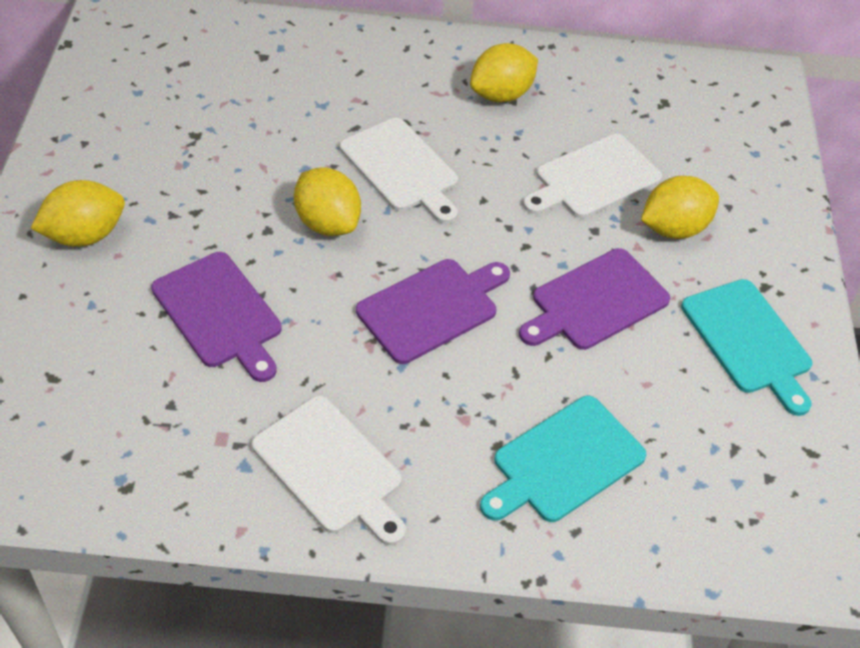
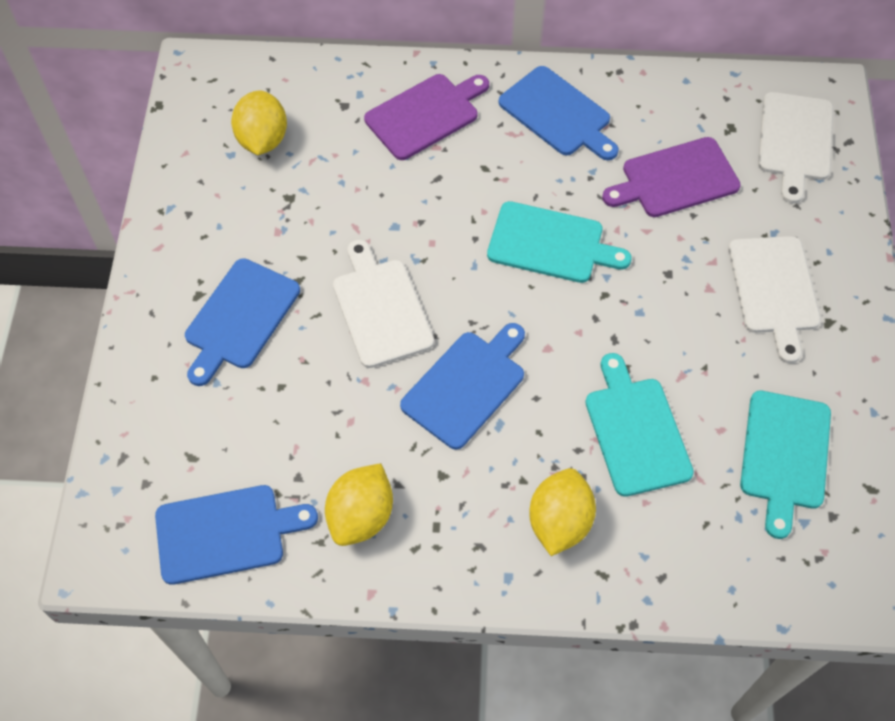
blue cutting board: 0 -> 4
purple cutting board: 3 -> 2
turquoise cutting board: 2 -> 3
yellow lemon: 4 -> 3

